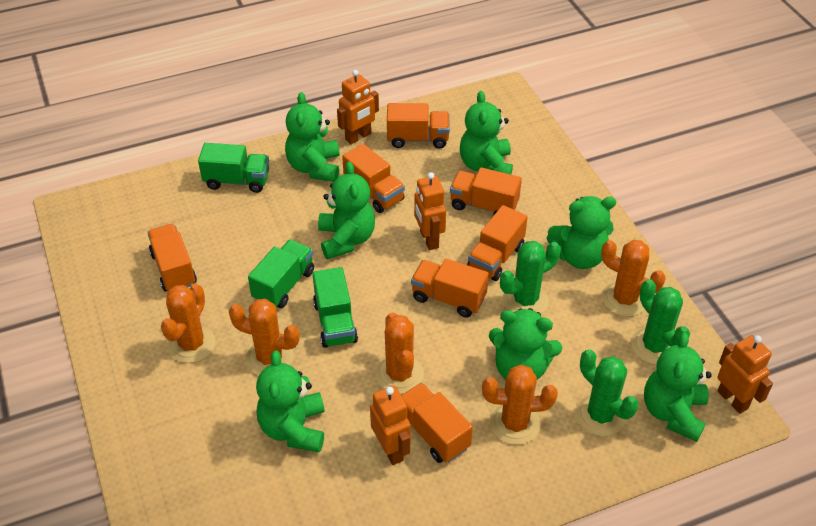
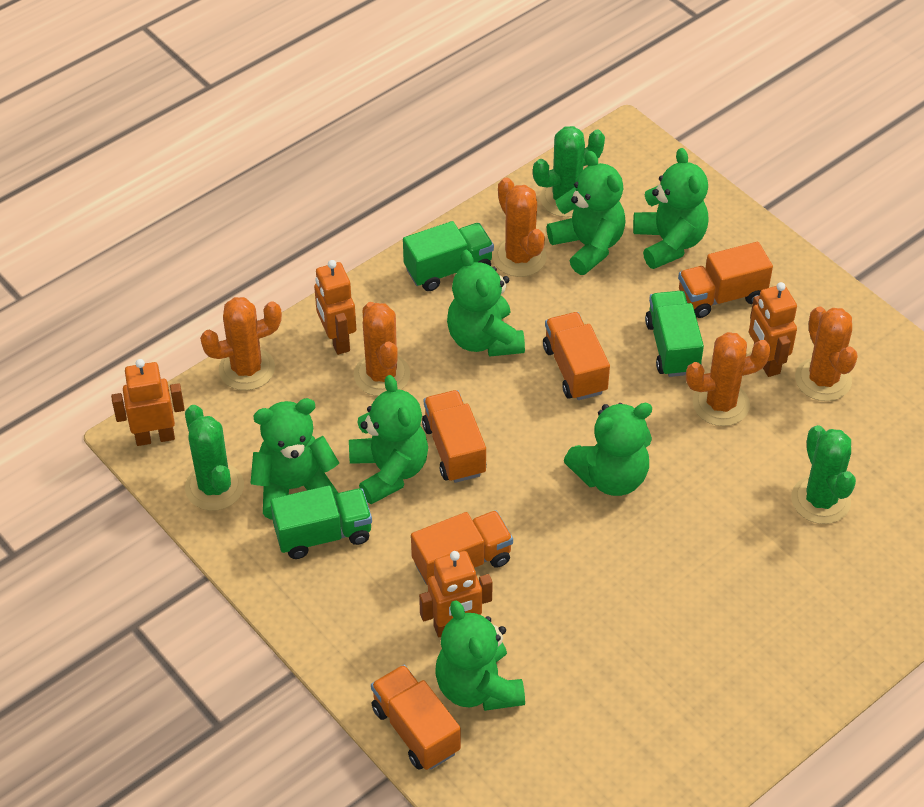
orange truck: 7 -> 5

